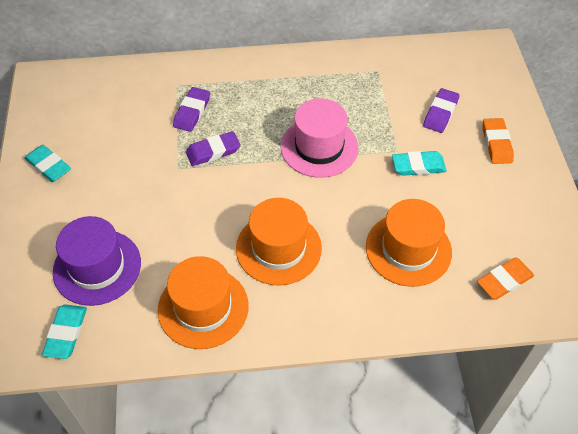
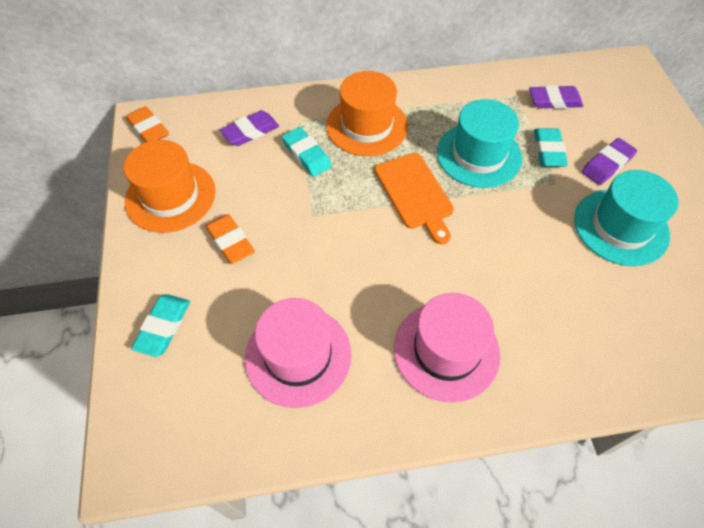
orange cutting board: 0 -> 1
orange hat: 3 -> 2
pink hat: 1 -> 2
purple hat: 1 -> 0
turquoise hat: 0 -> 2

